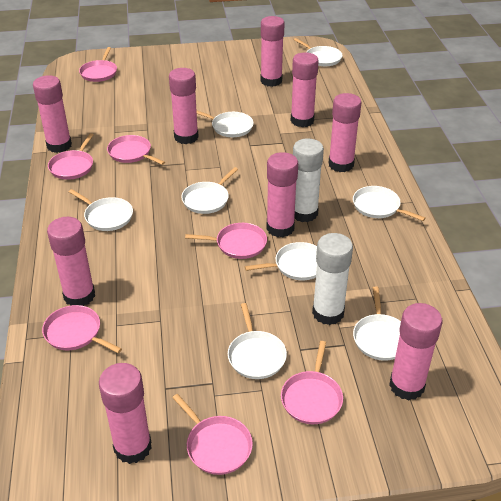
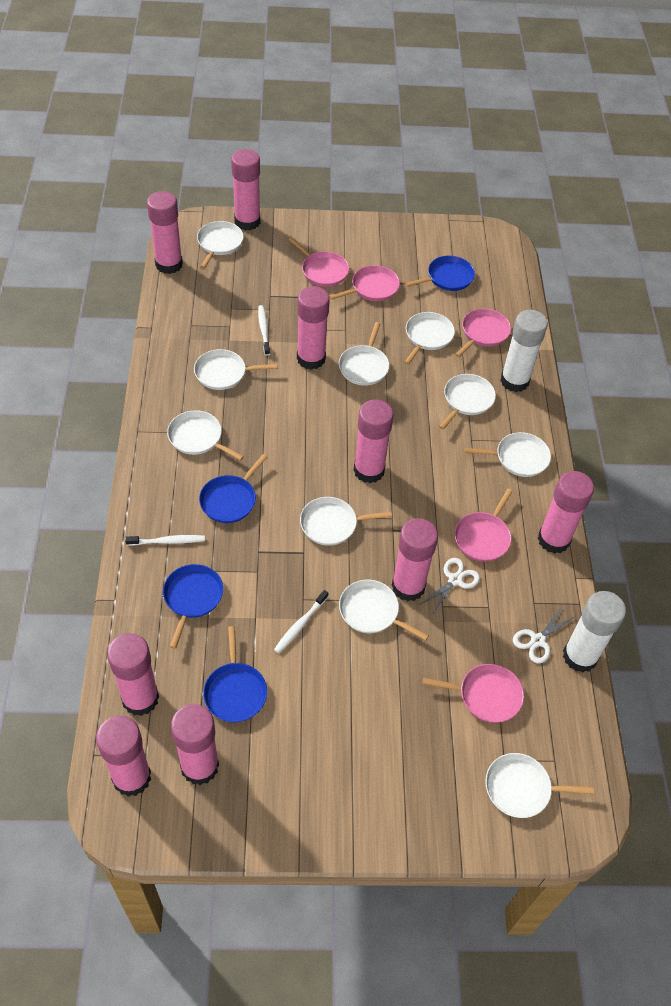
blue pan: 0 -> 4
pink pan: 7 -> 5
white pan: 8 -> 10
white scissors: 0 -> 2
white toothbrush: 0 -> 3

